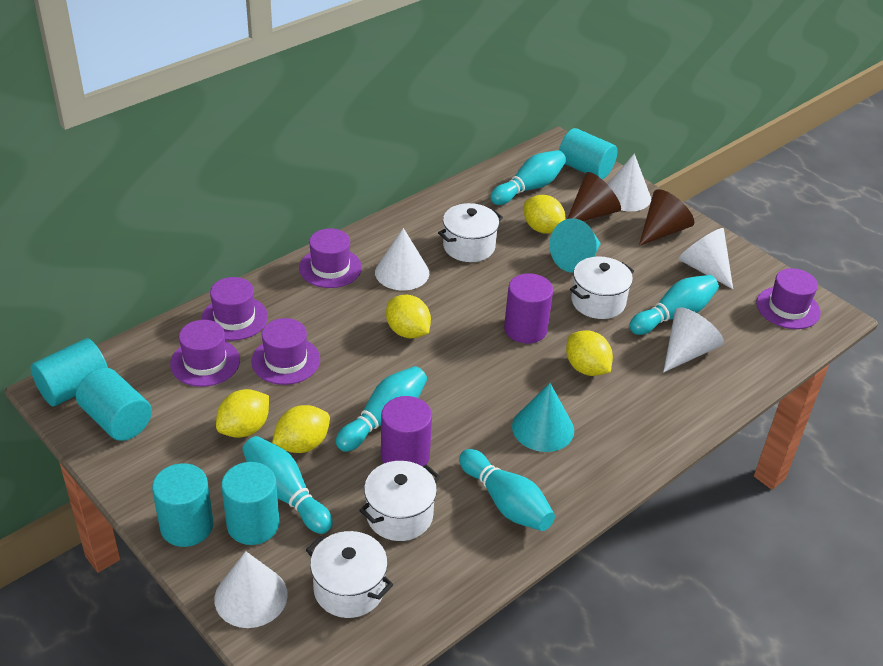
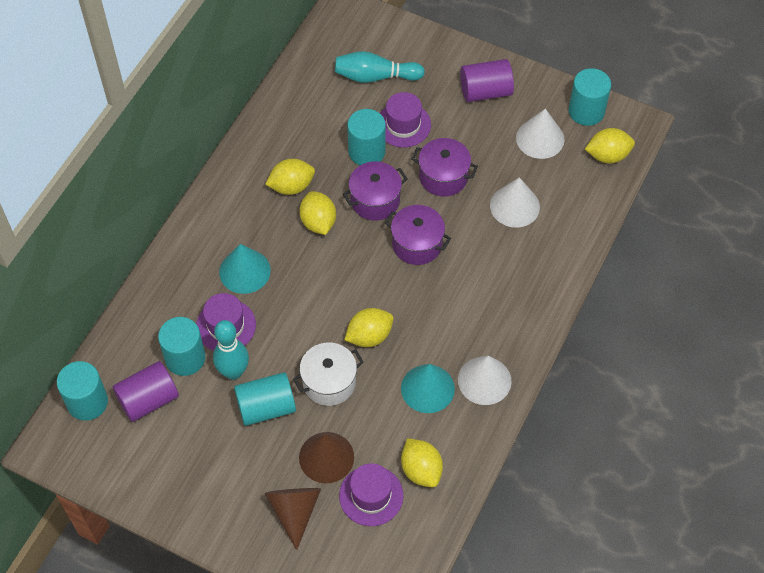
purple hat: 5 -> 3
purple pot: 0 -> 3
turquoise bowling pin: 5 -> 2
white cone: 5 -> 3
white pot: 4 -> 1

